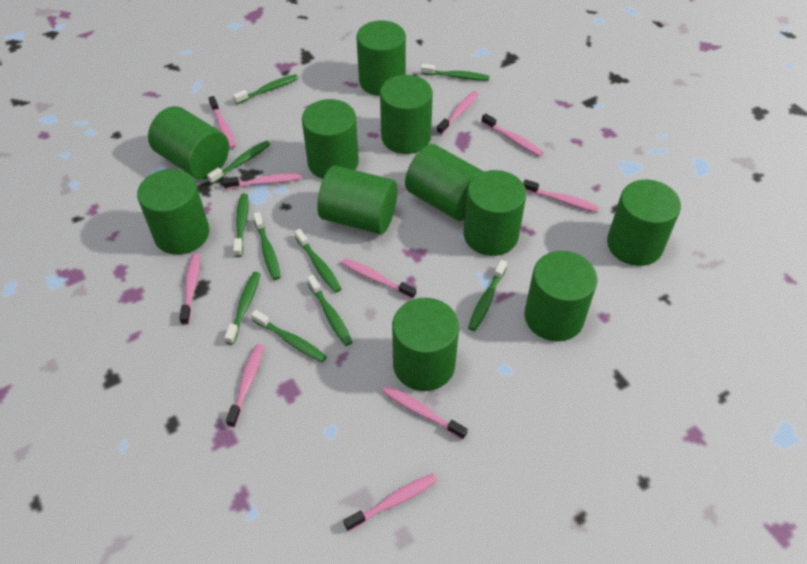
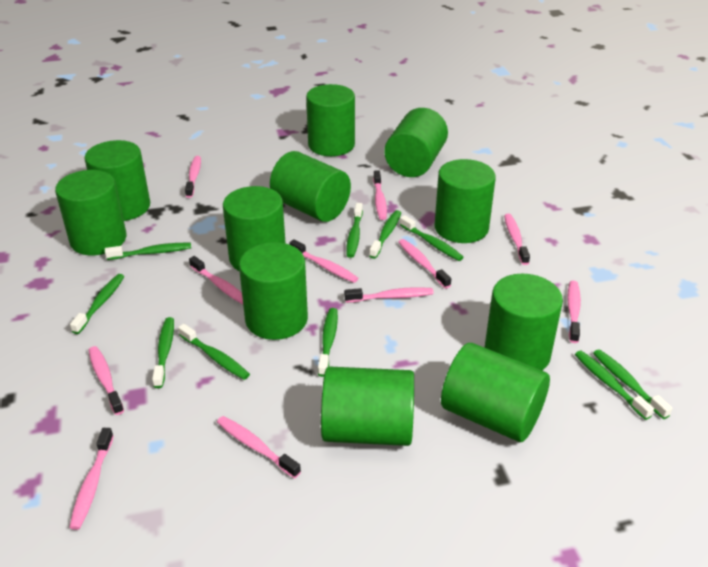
pink toothbrush: 10 -> 11

